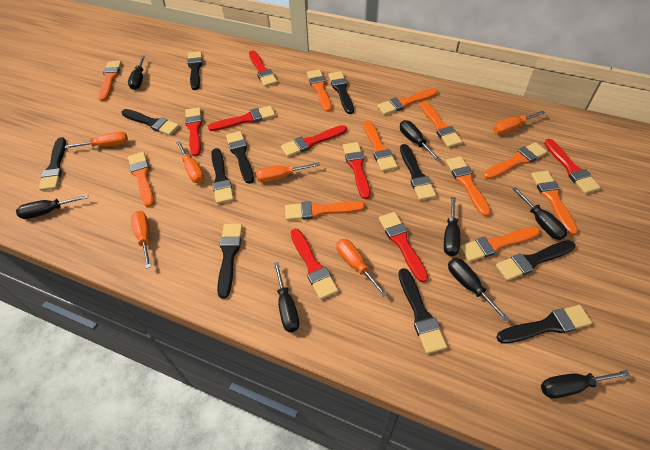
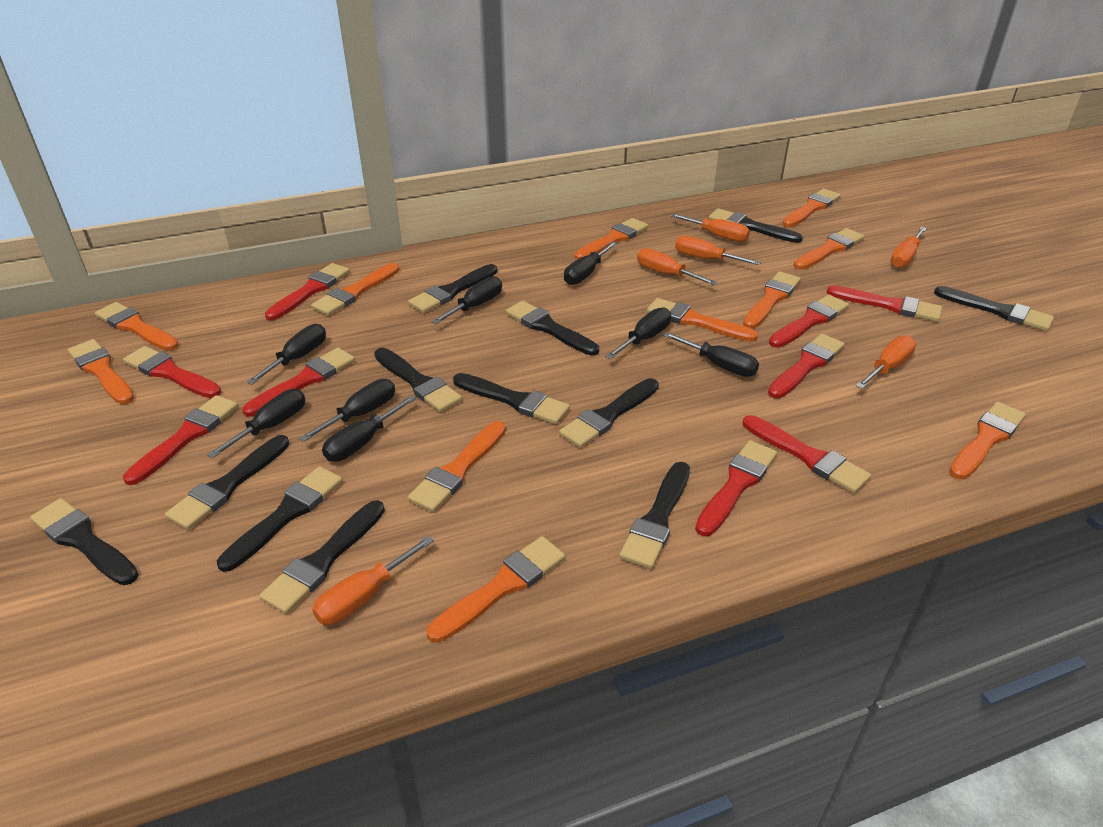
black brush: 11 -> 12
red brush: 8 -> 9

